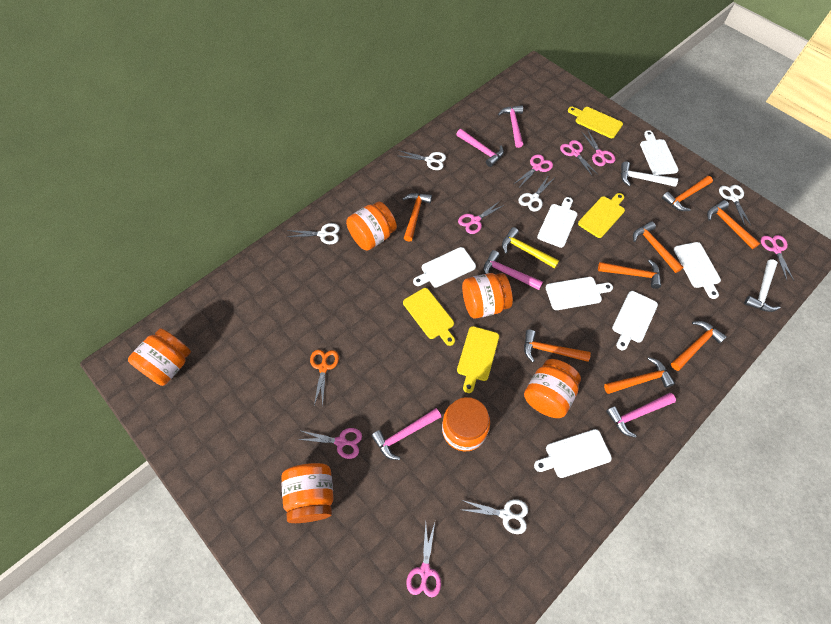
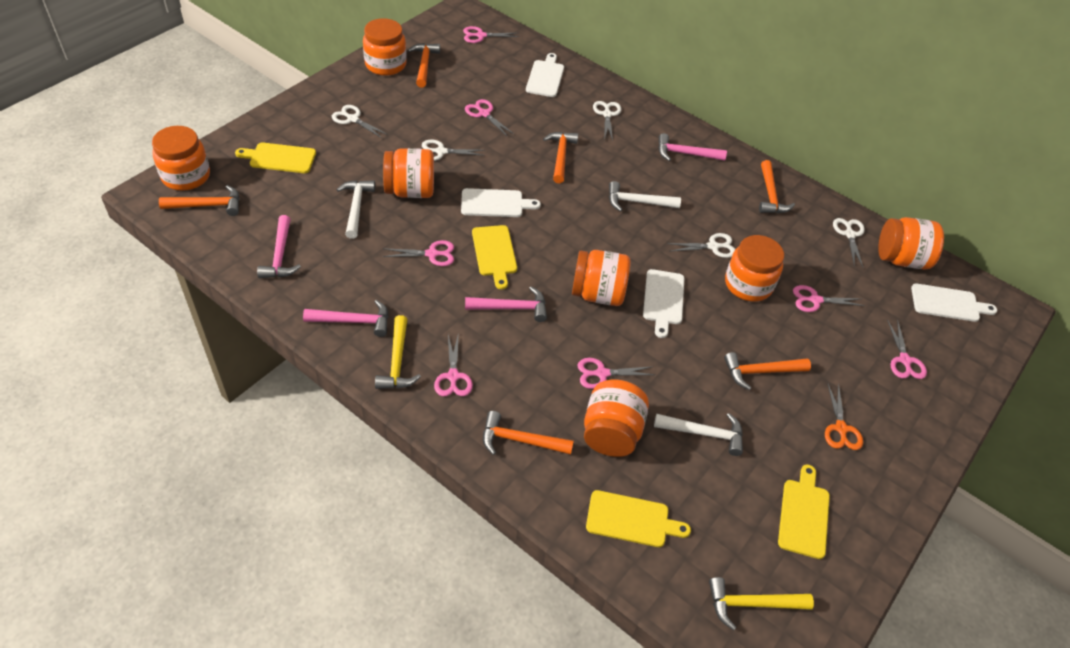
orange hammer: 8 -> 6
orange jar: 6 -> 7
pink hammer: 5 -> 4
white cutting board: 7 -> 4
white hammer: 2 -> 3
yellow hammer: 1 -> 2

